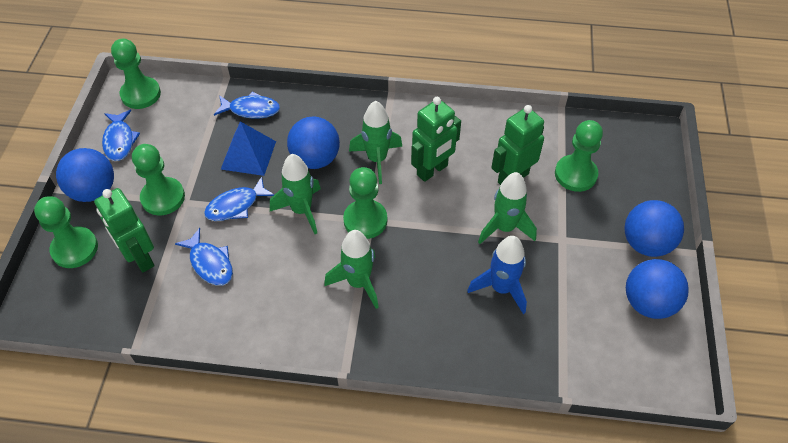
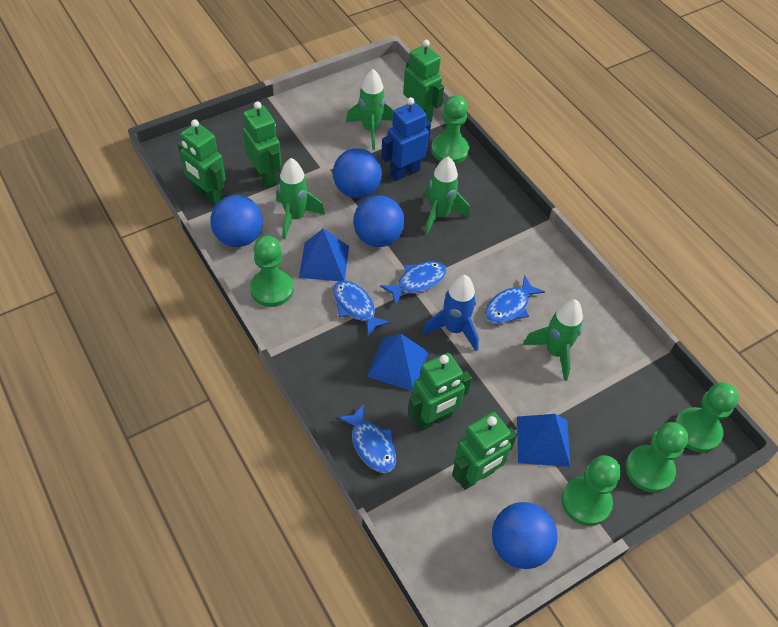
blue pyramid: 1 -> 3
blue robot: 0 -> 1
green robot: 3 -> 5

